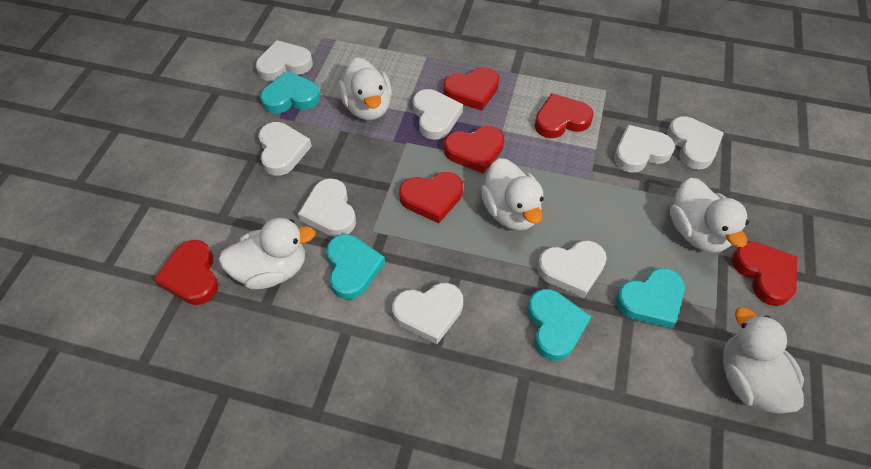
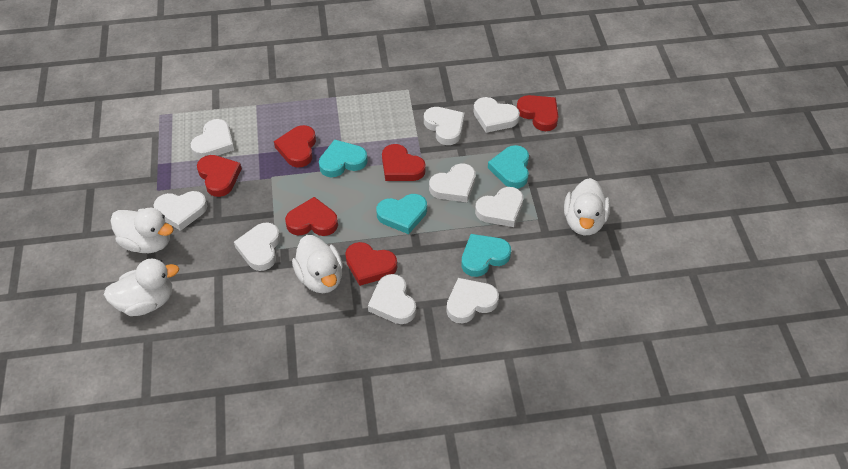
white duck: 5 -> 4
white heart: 8 -> 9

